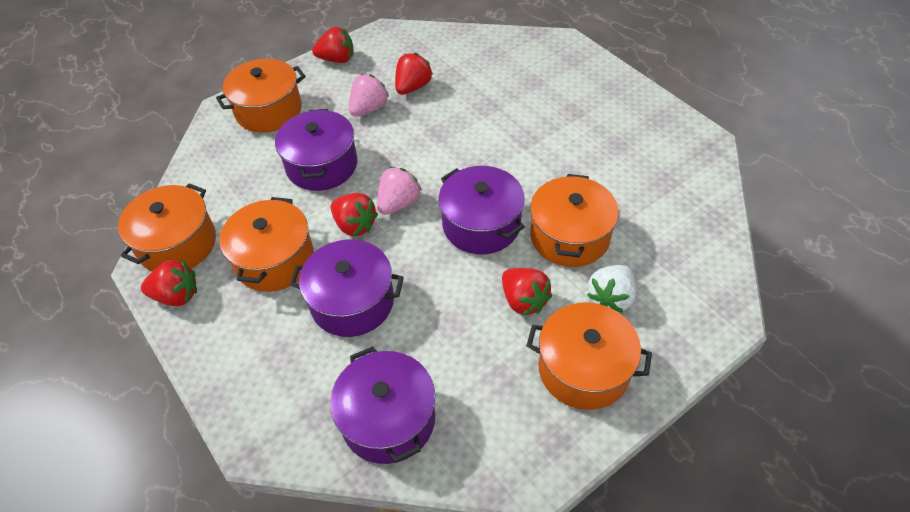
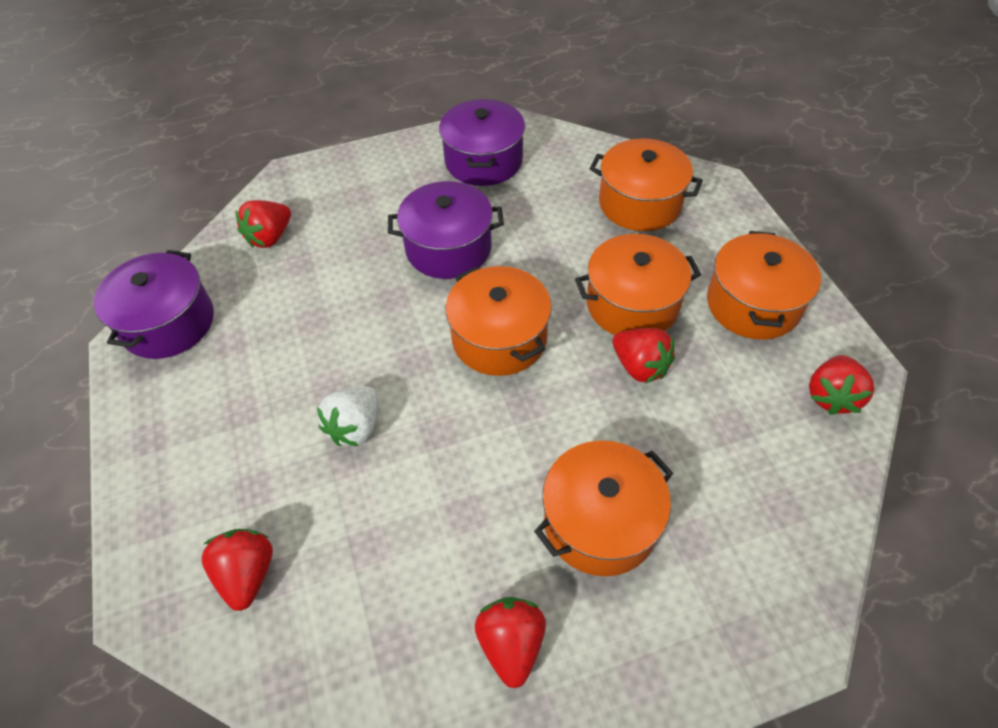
pink strawberry: 2 -> 0
purple pot: 4 -> 3

